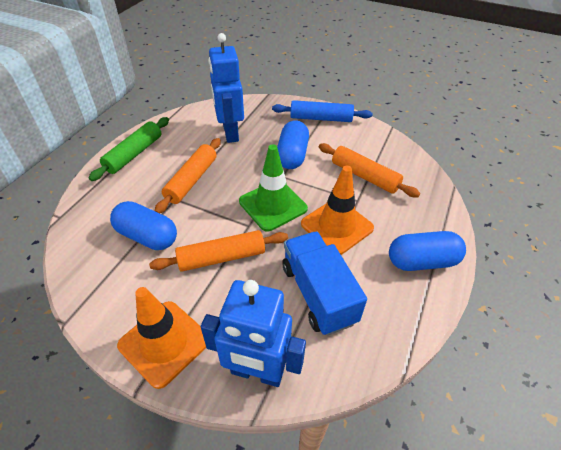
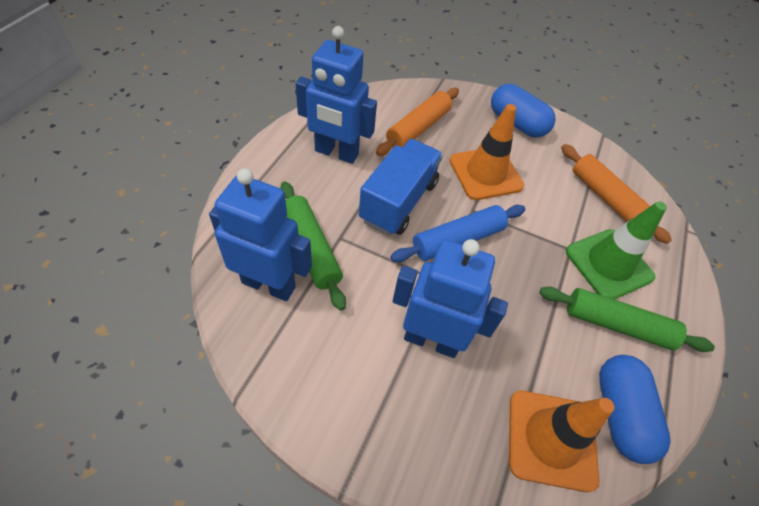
blue capsule: 3 -> 2
blue robot: 2 -> 3
green rolling pin: 1 -> 2
orange rolling pin: 3 -> 2

